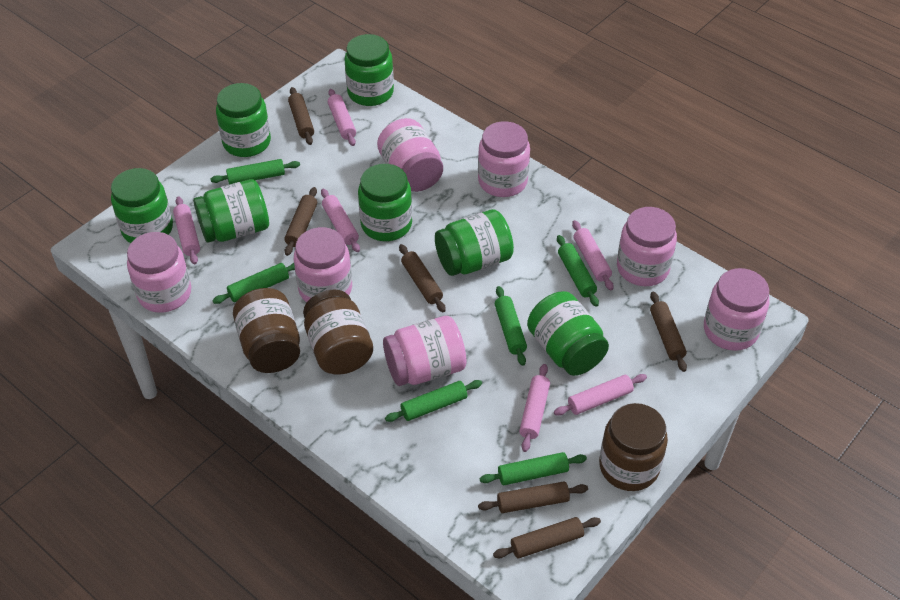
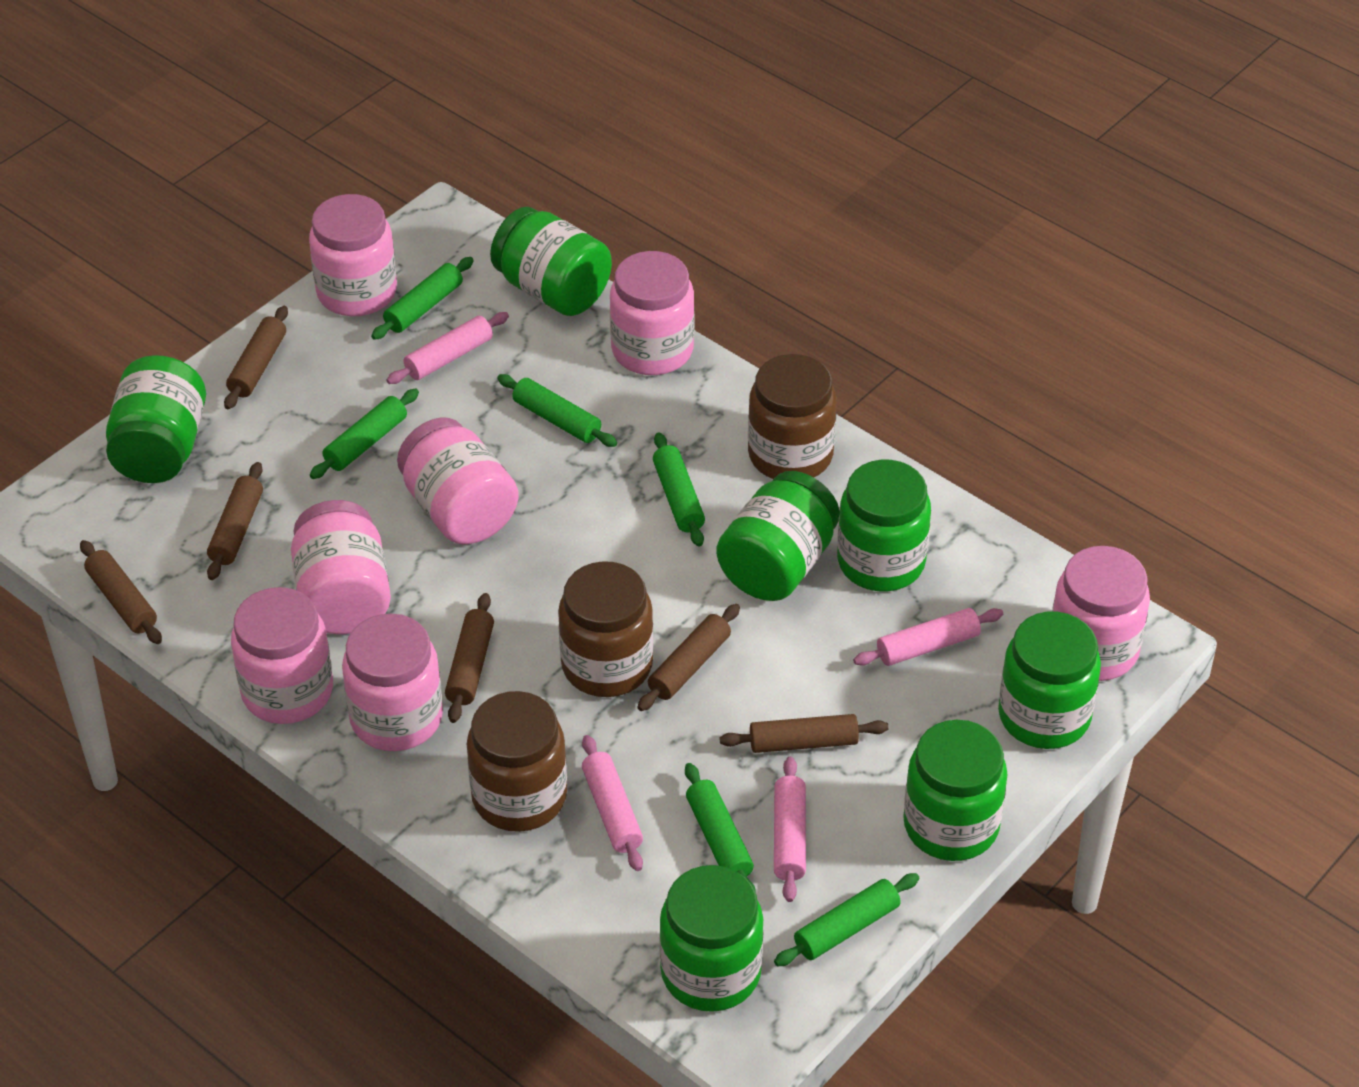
pink rolling pin: 6 -> 4

